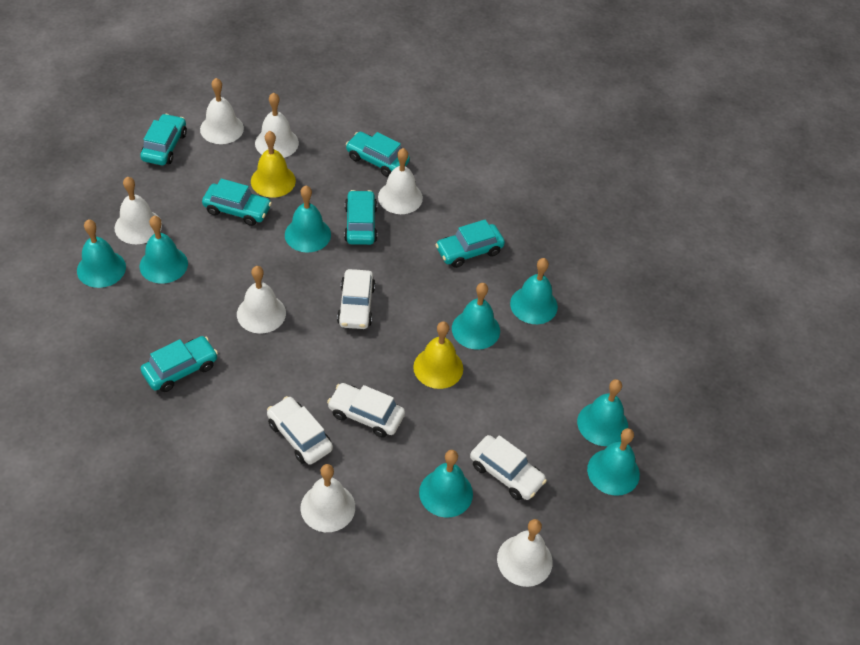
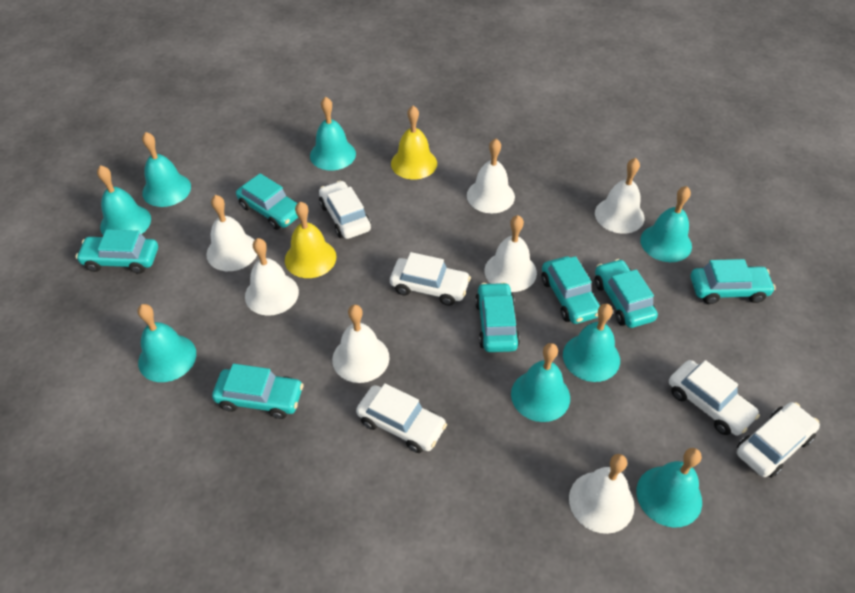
turquoise car: 6 -> 7
white car: 4 -> 5

